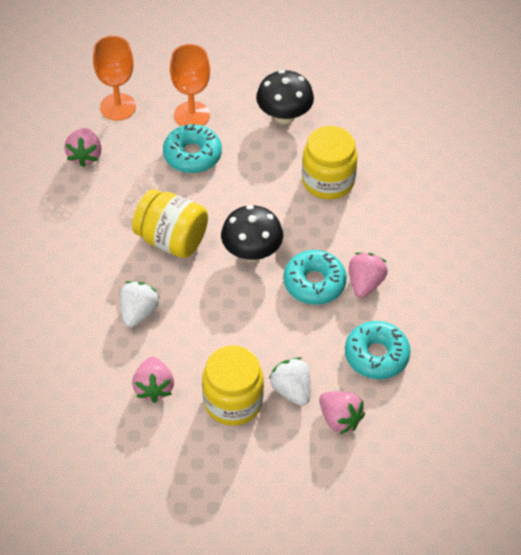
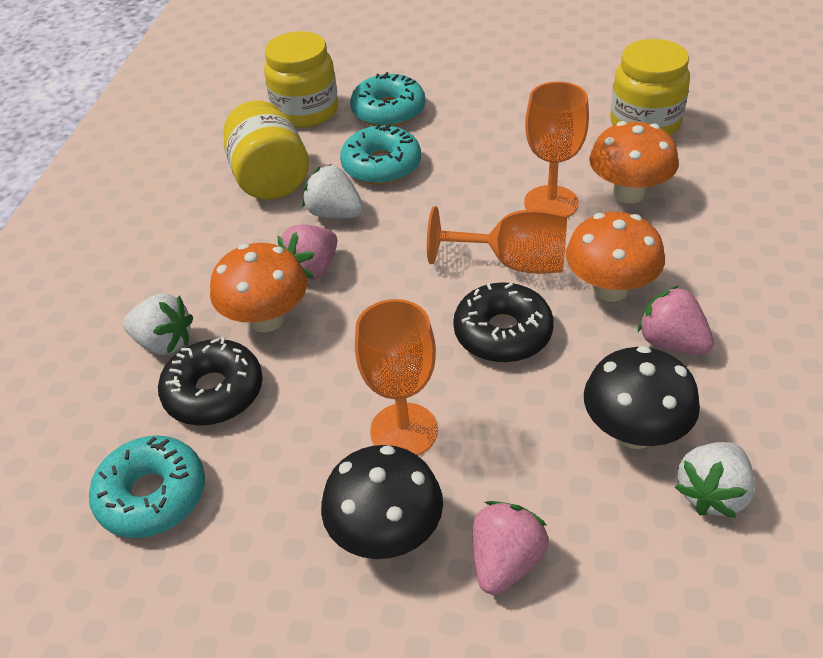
black donut: 0 -> 2
orange goblet: 2 -> 3
orange mushroom: 0 -> 3
pink strawberry: 4 -> 3
white strawberry: 2 -> 3

